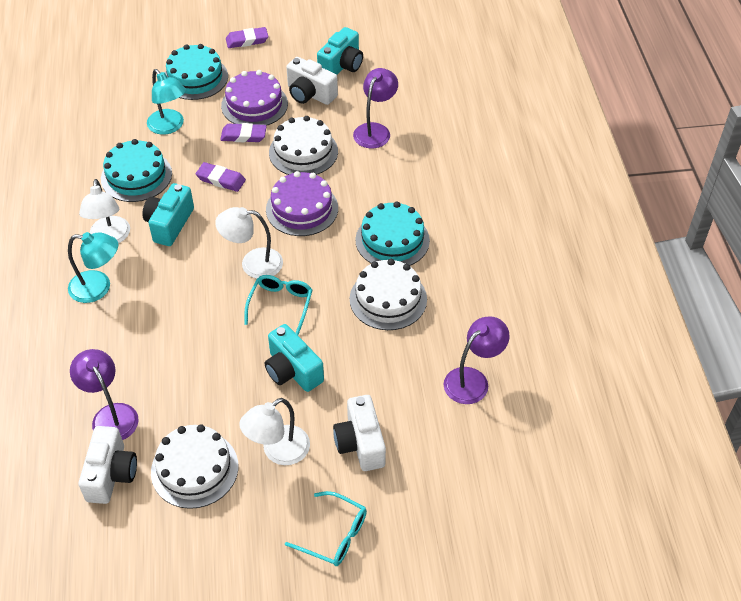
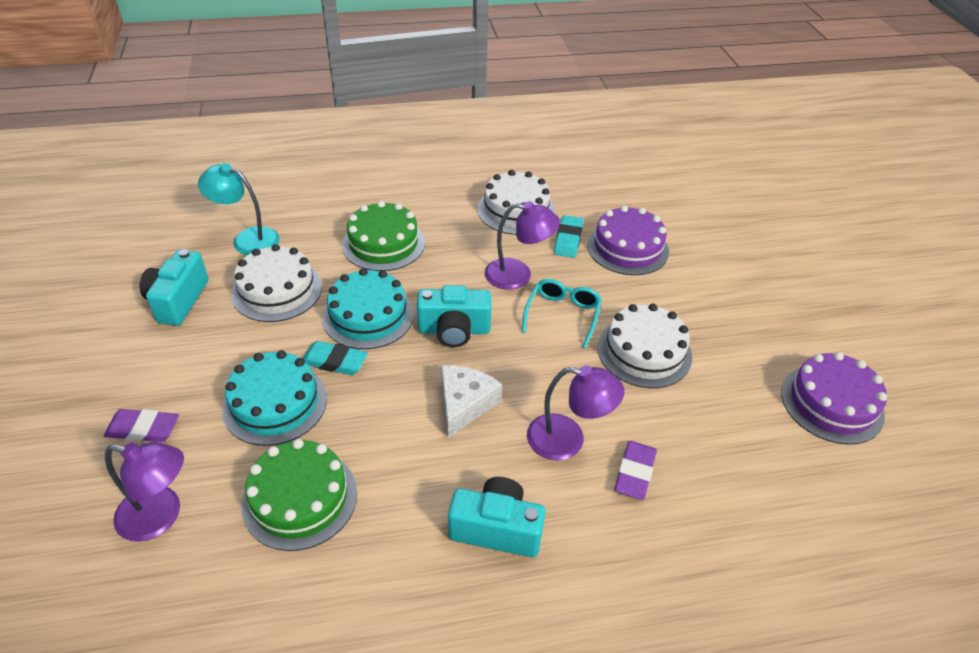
green cake: 0 -> 2
purple eraser: 3 -> 2
turquoise cake: 3 -> 2
turquoise eraser: 0 -> 2
turquoise glasses: 2 -> 1
turquoise lamp: 2 -> 1
white camera: 3 -> 0
white cheese: 0 -> 1
white lamp: 3 -> 0

